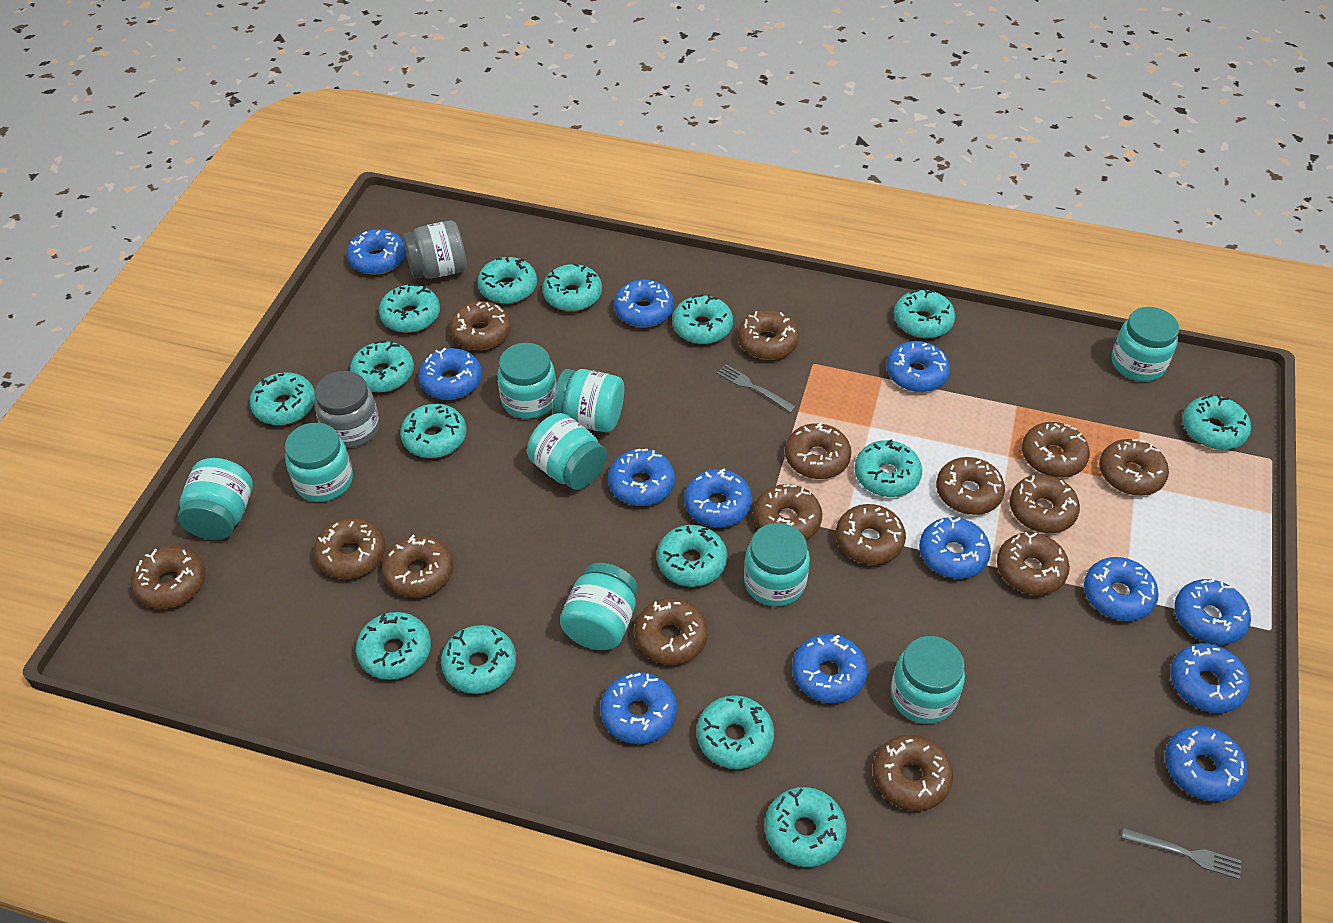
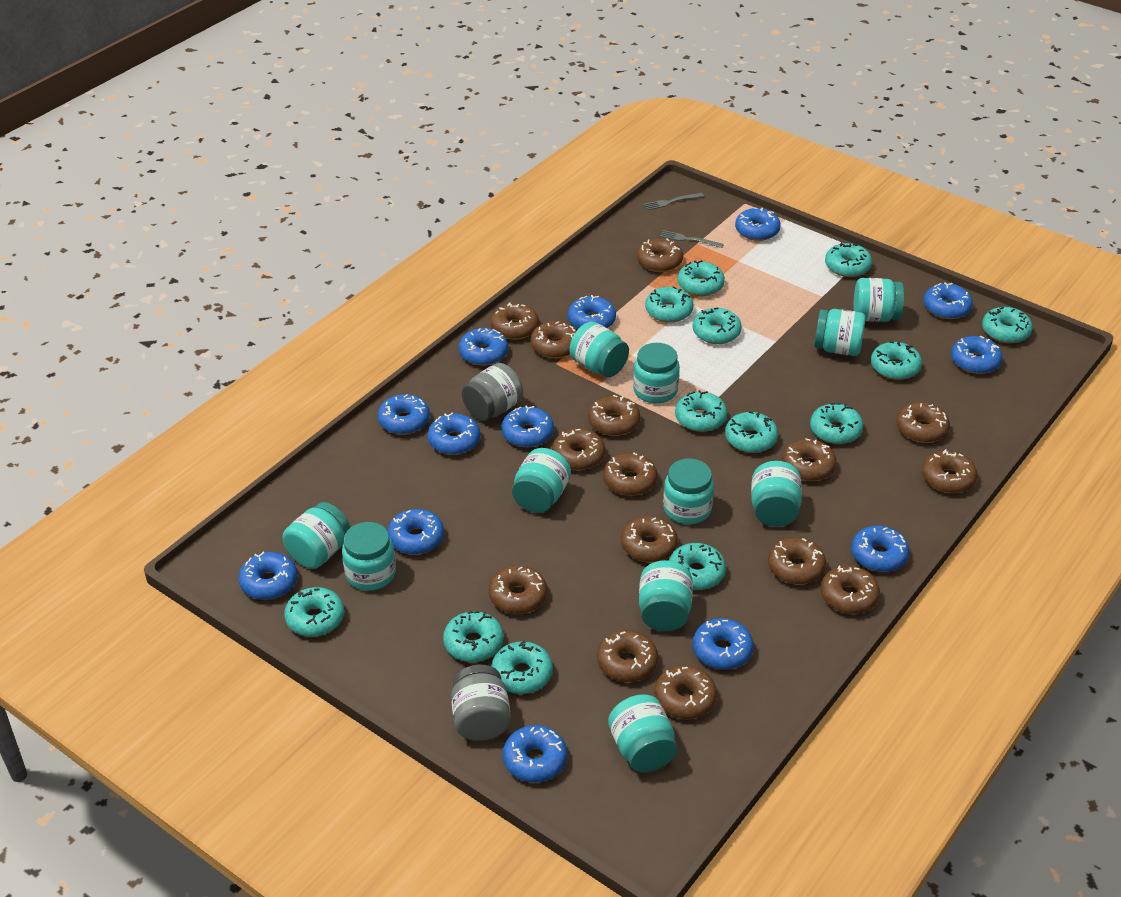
turquoise donut: 15 -> 13
turquoise jar: 9 -> 11

